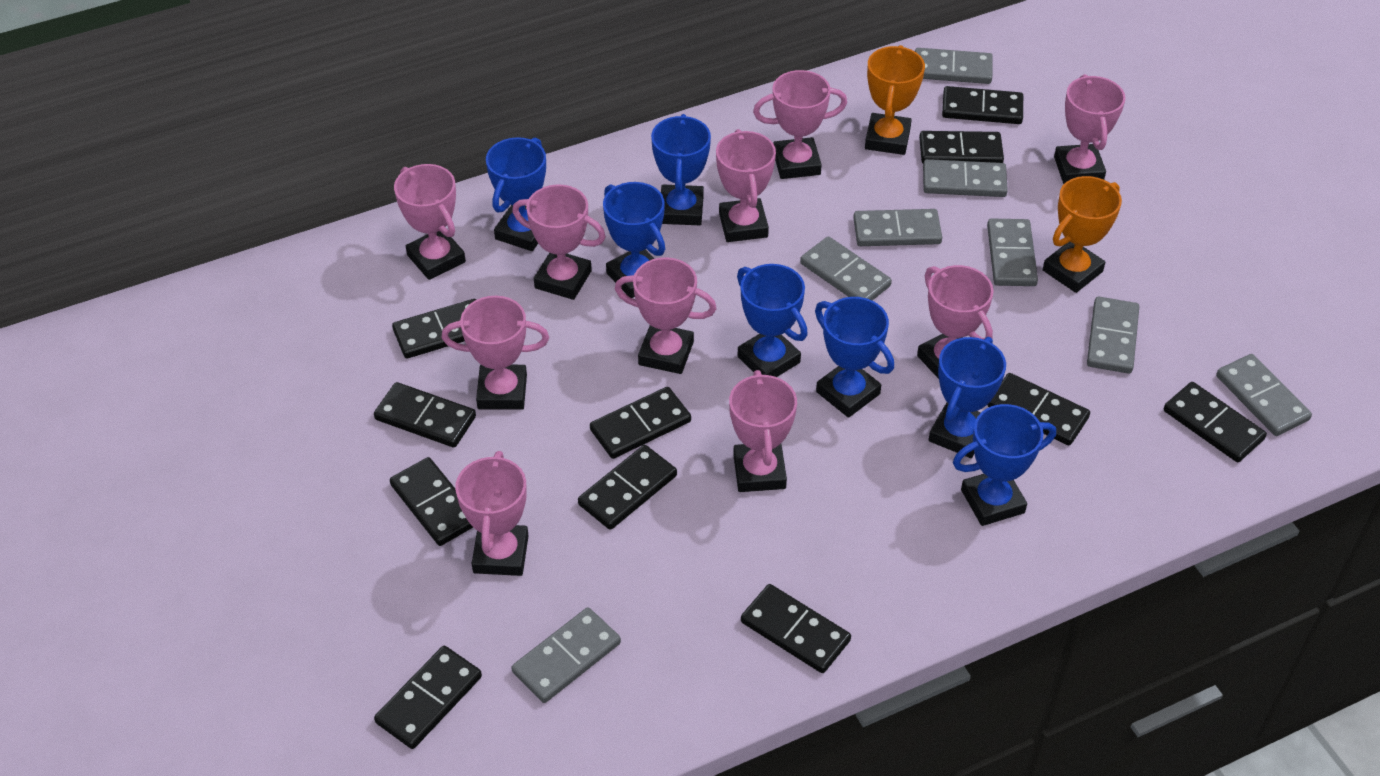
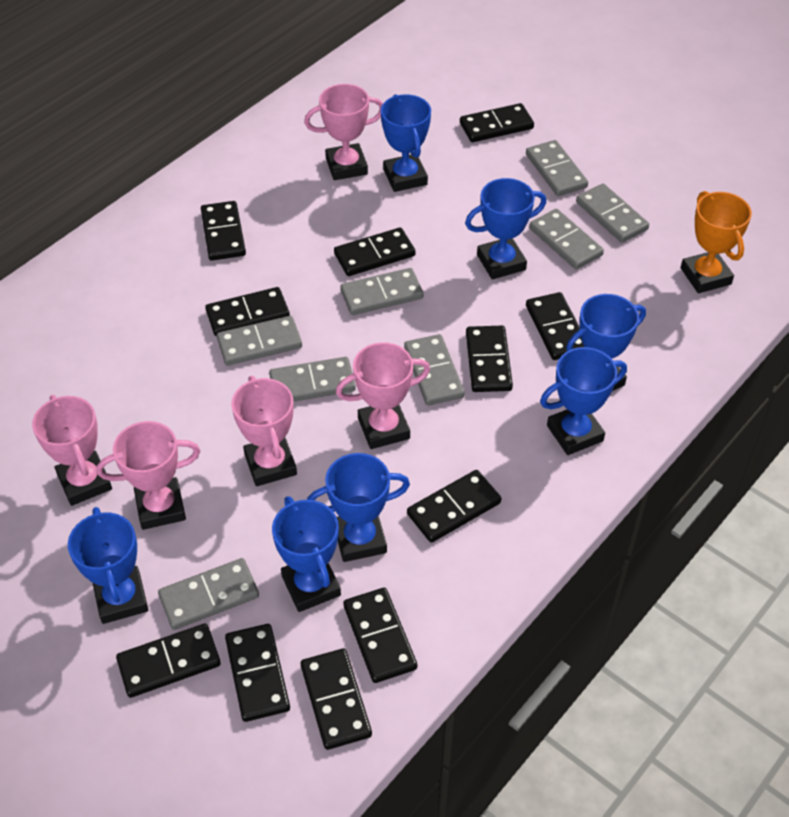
orange trophy: 2 -> 1
pink trophy: 10 -> 5

